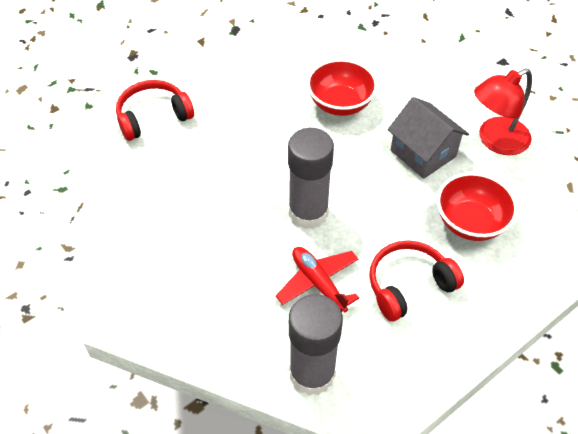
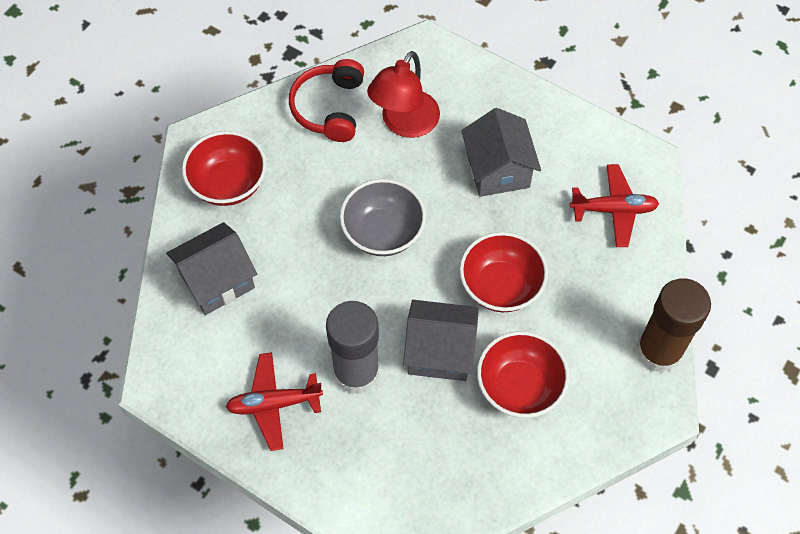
brown glue stick: 0 -> 1
grey bowl: 0 -> 1
grey glue stick: 2 -> 1
grey house: 1 -> 3
red bowl: 2 -> 3
red headphones: 2 -> 1
red plane: 1 -> 2

